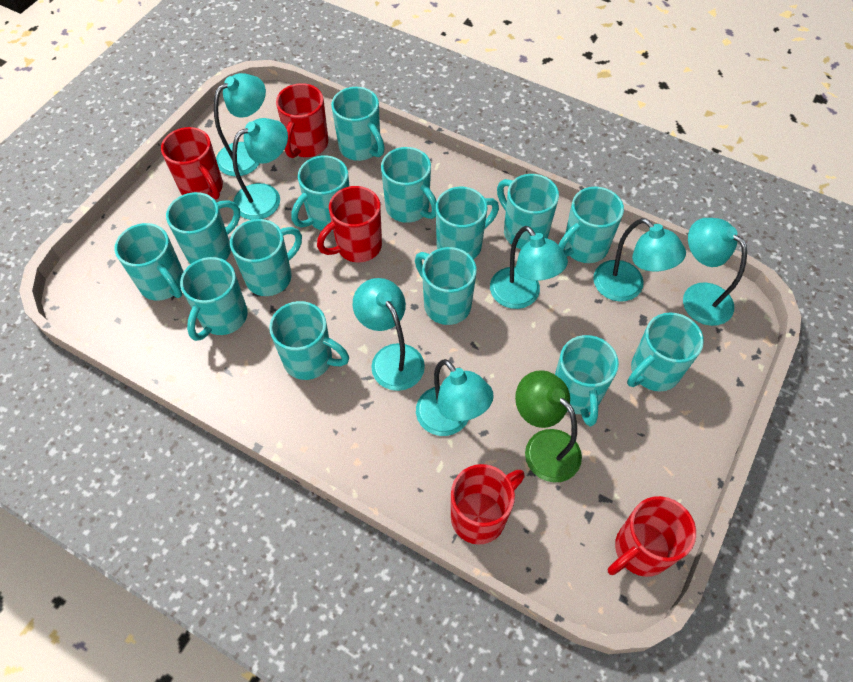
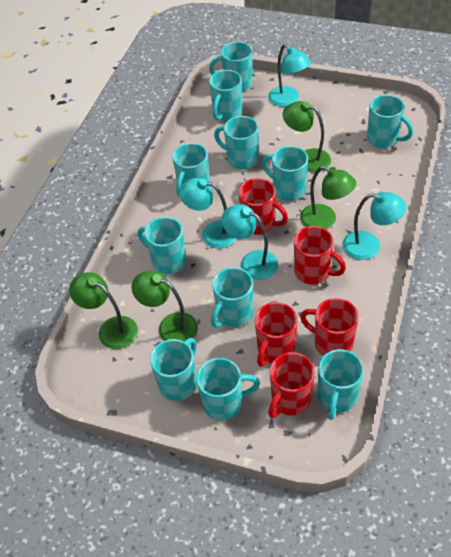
green lamp: 1 -> 4
turquoise lamp: 7 -> 4
turquoise mug: 14 -> 11

